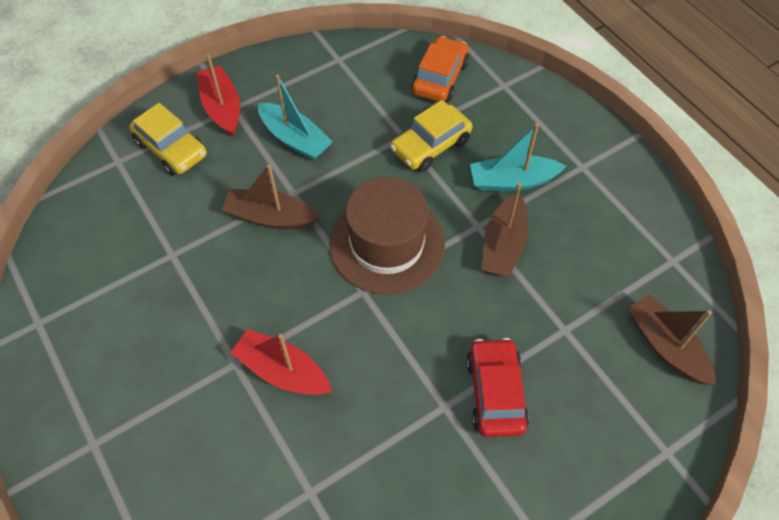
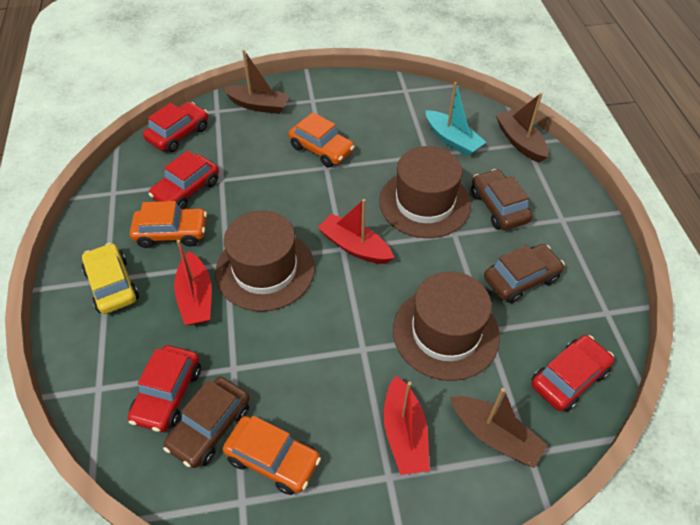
brown car: 0 -> 3
brown hat: 1 -> 3
orange car: 1 -> 3
red boat: 2 -> 3
red car: 1 -> 4
turquoise boat: 2 -> 1
yellow car: 2 -> 1

